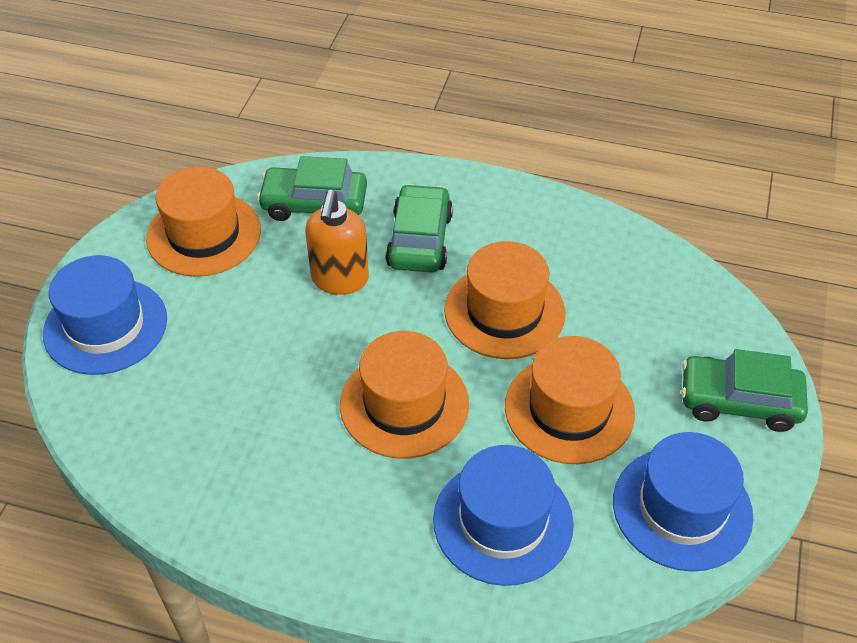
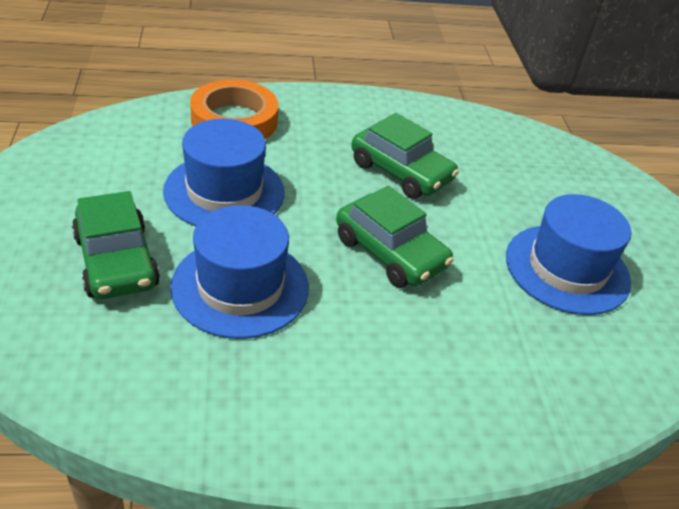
orange hat: 4 -> 0
orange soap dispenser: 1 -> 0
orange tape: 0 -> 1

